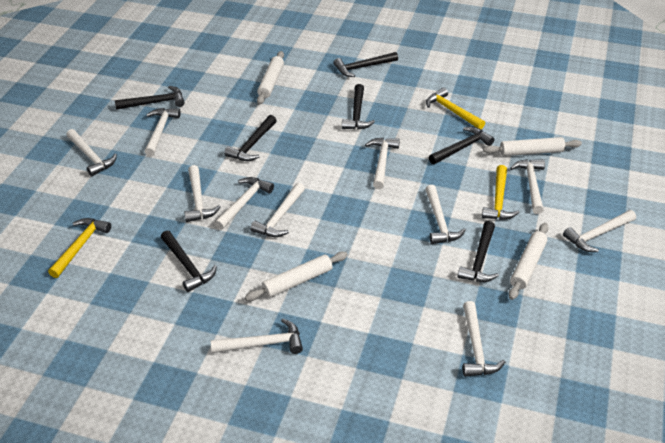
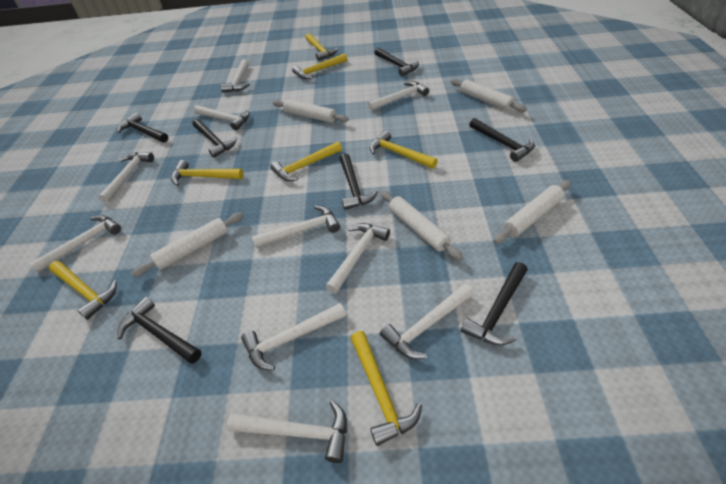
white hammer: 11 -> 10
white rolling pin: 4 -> 5
yellow hammer: 3 -> 7

